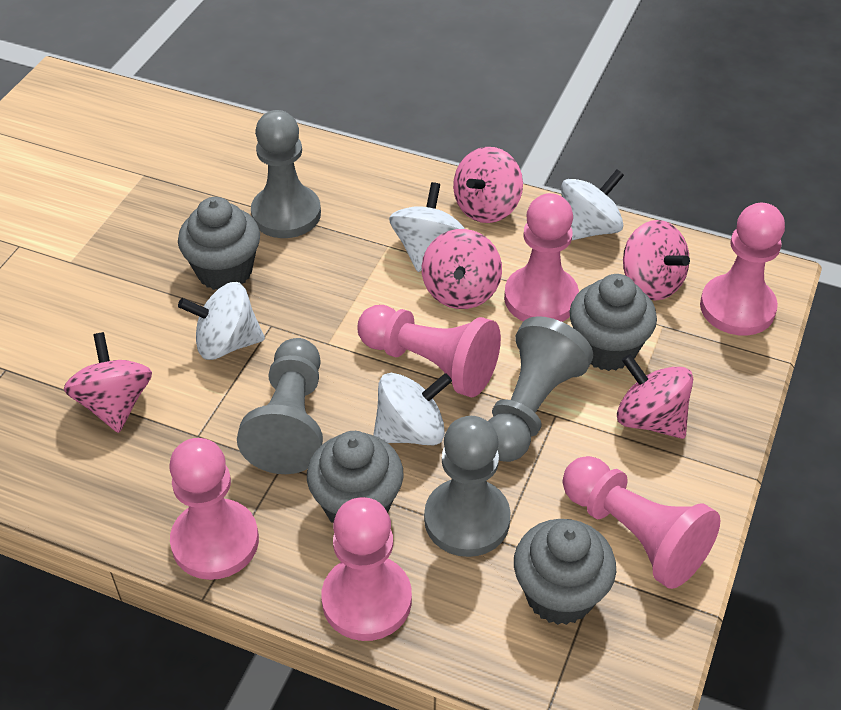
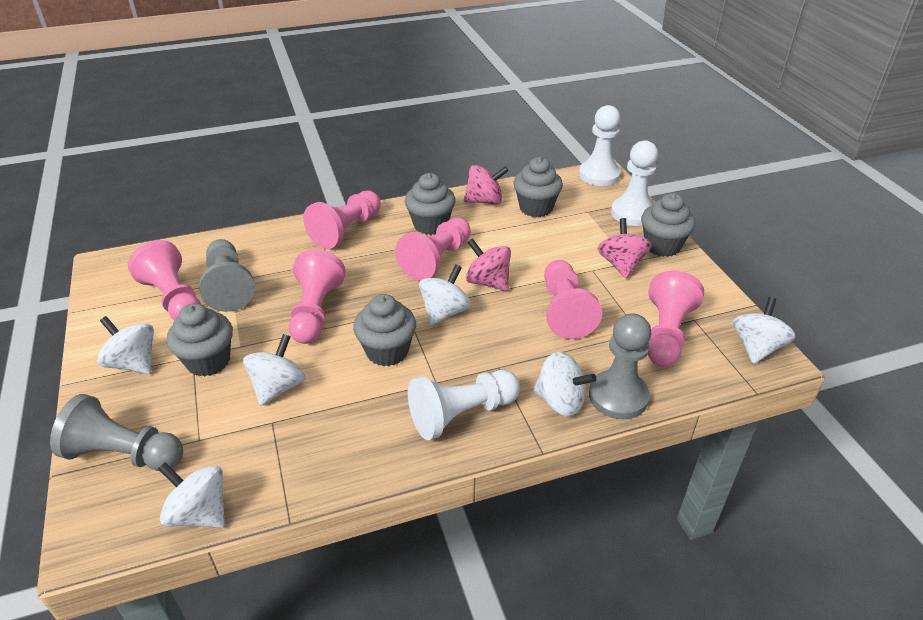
grey cupcake: 4 -> 5
grey pawn: 4 -> 3
pink spinning top: 5 -> 3
white pawn: 0 -> 3
white spinning top: 4 -> 6

